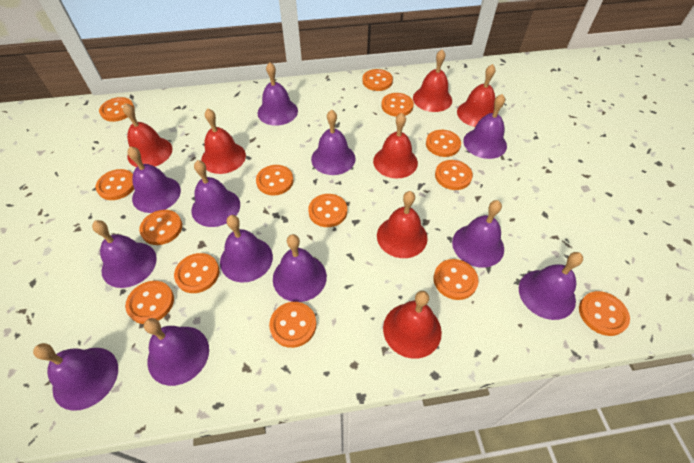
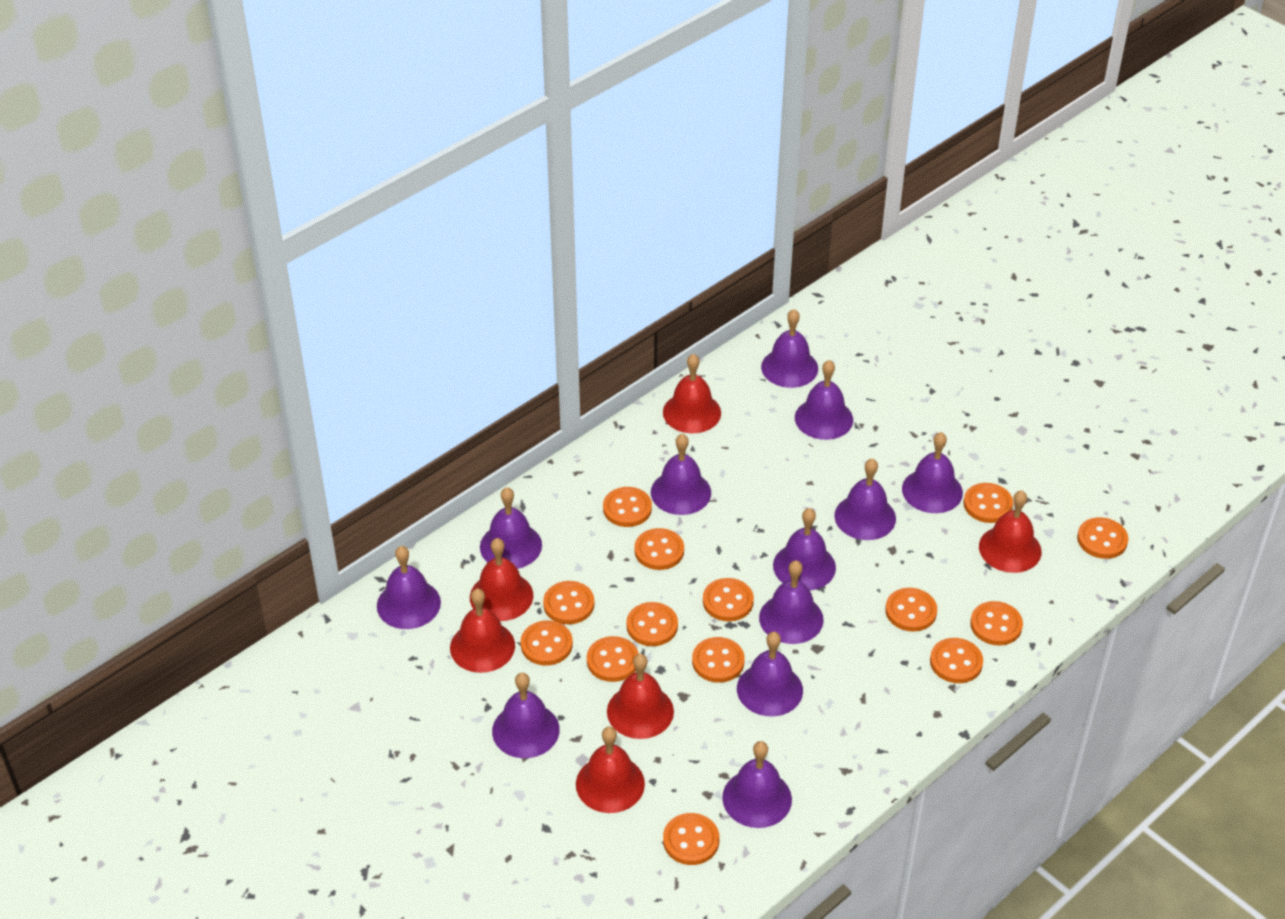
red bell: 7 -> 6

